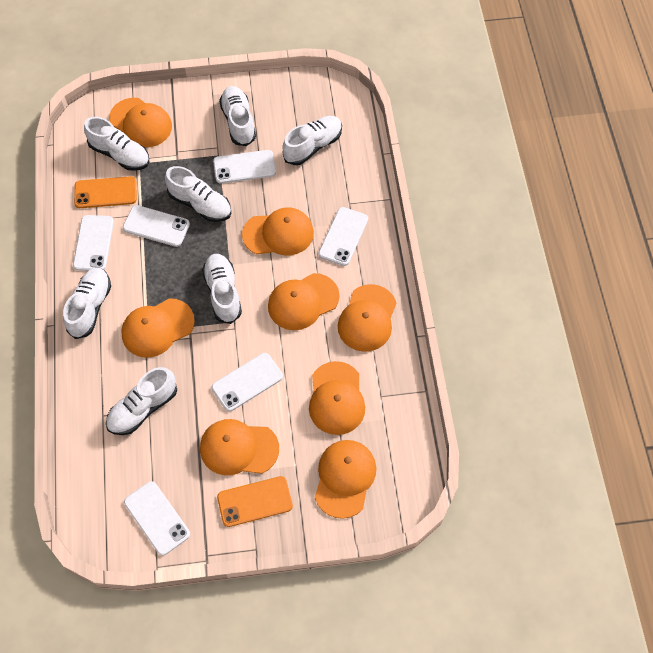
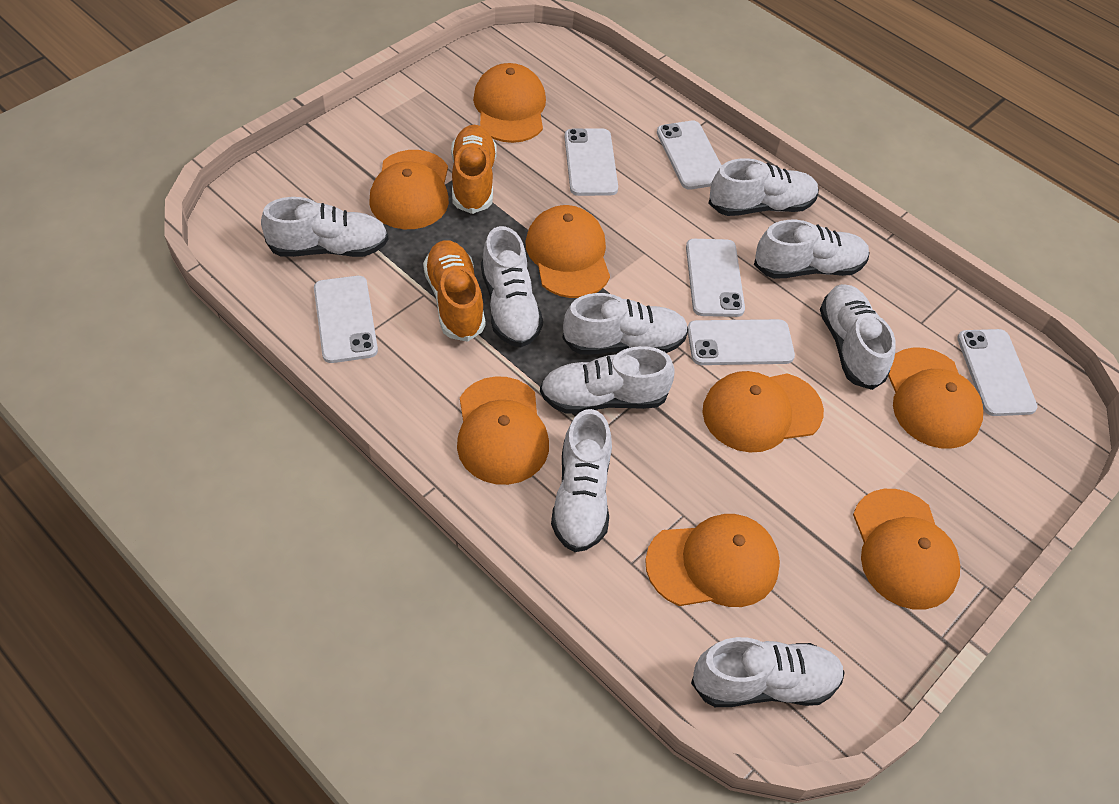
orange phone: 2 -> 0
orange shoe: 0 -> 2
white shoe: 7 -> 9

